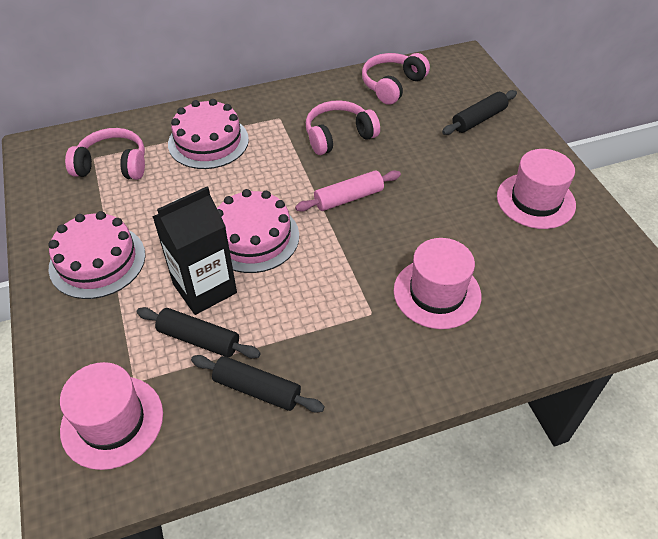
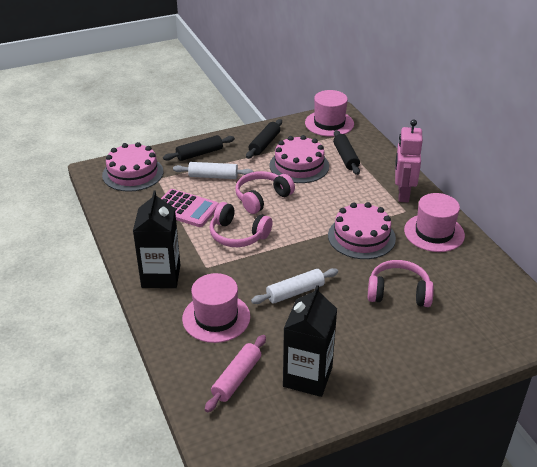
black carton: 1 -> 2
pink calculator: 0 -> 1
pink robot: 0 -> 1
white rolling pin: 0 -> 2

